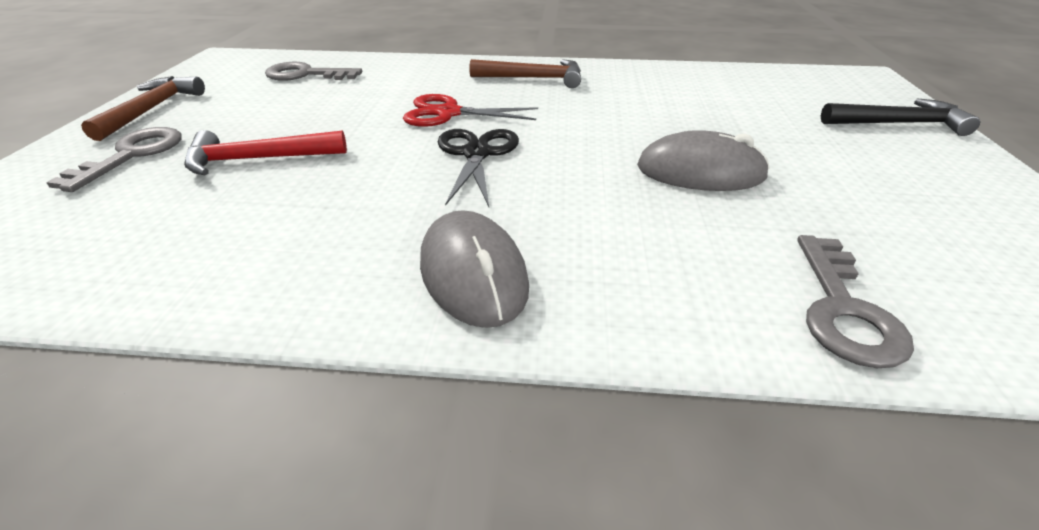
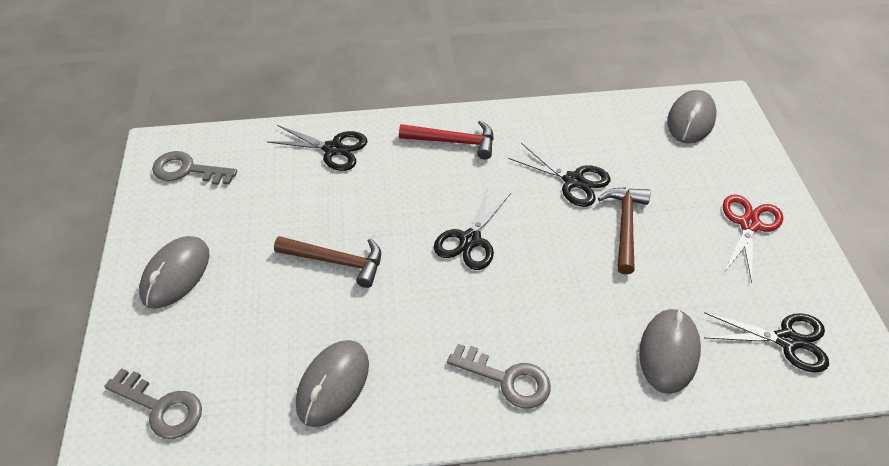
black hammer: 1 -> 0
black scissors: 1 -> 4
grey mouse: 2 -> 4

